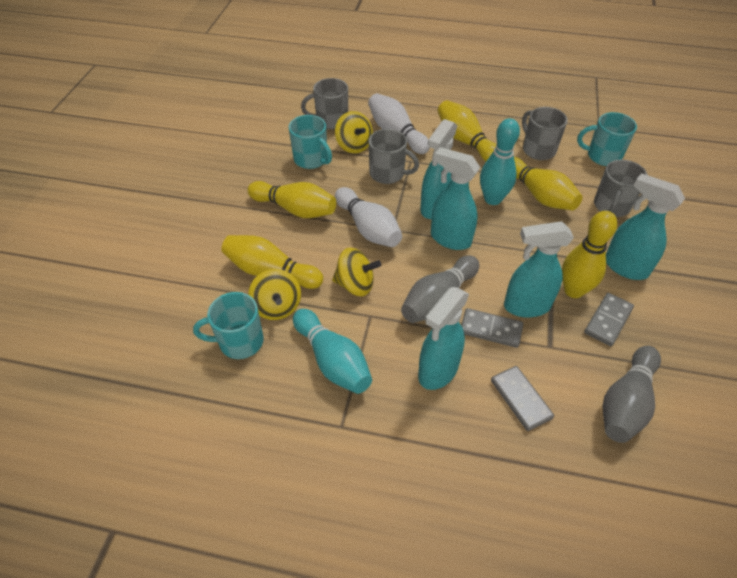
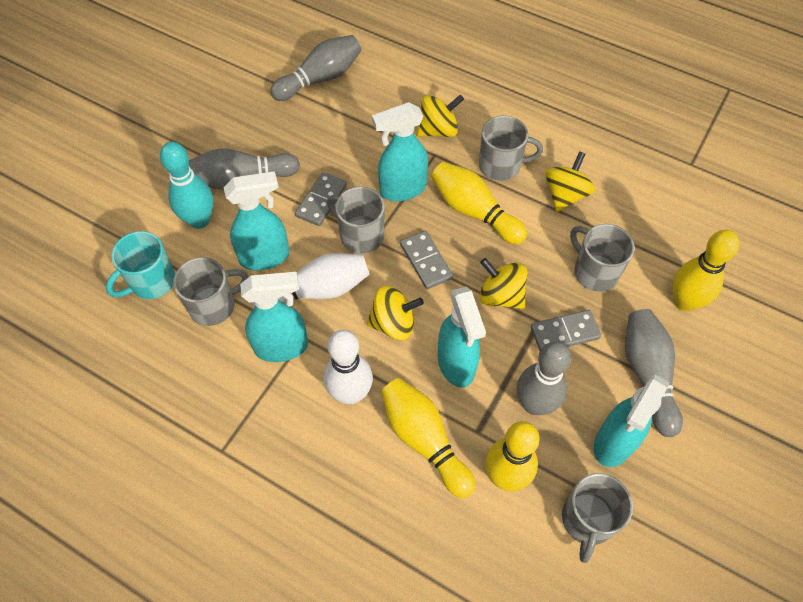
grey bowling pin: 2 -> 4
grey mug: 4 -> 5
turquoise bowling pin: 2 -> 1
turquoise mug: 3 -> 1
yellow bowling pin: 5 -> 4
yellow spinning top: 3 -> 4

